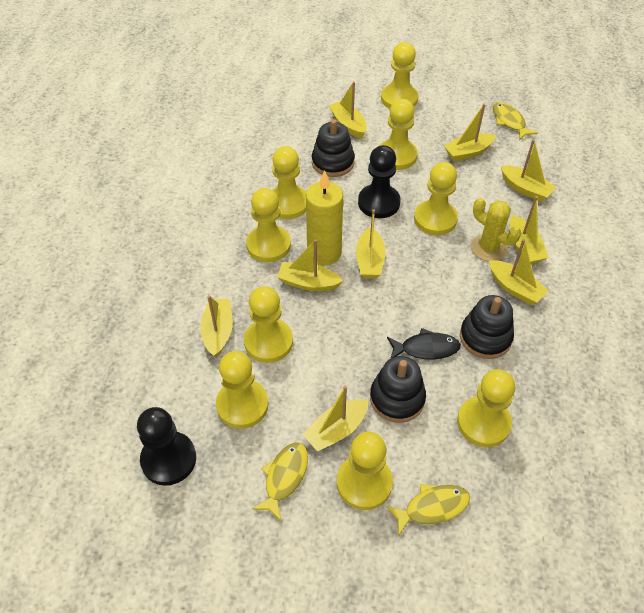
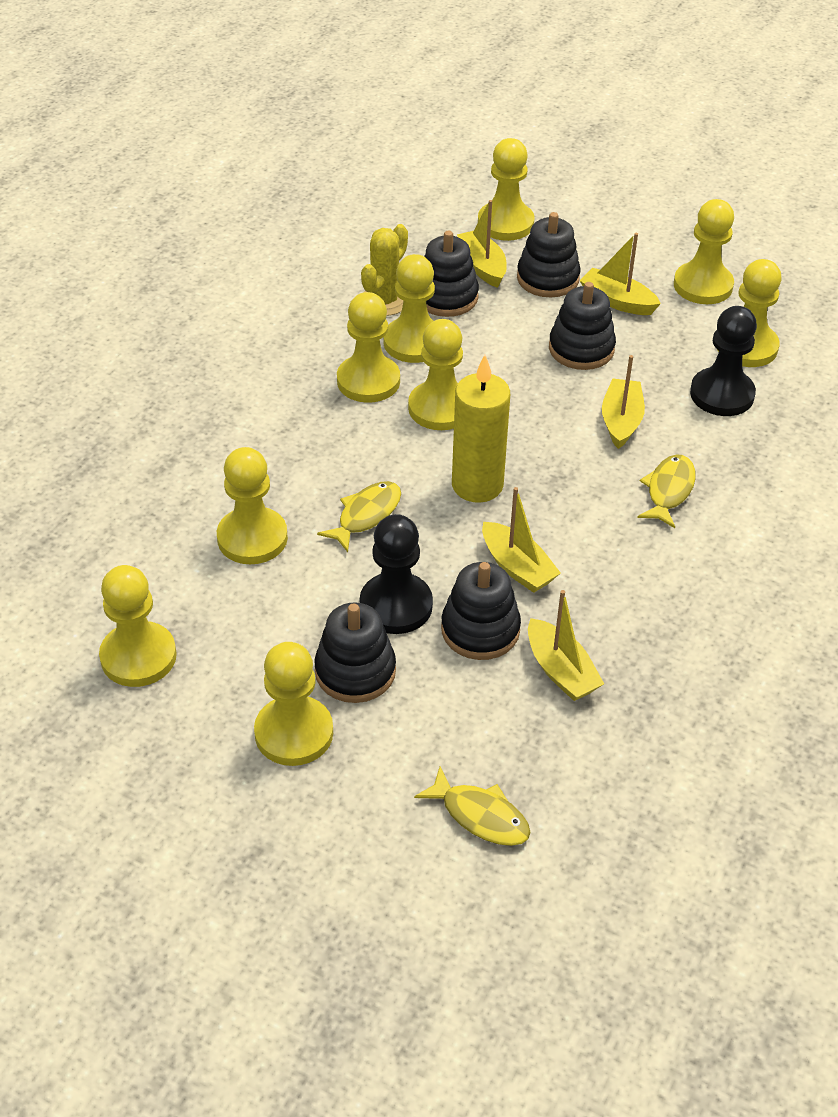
black fish: 1 -> 0
black stacking toy: 3 -> 5
yellow boat: 9 -> 5

